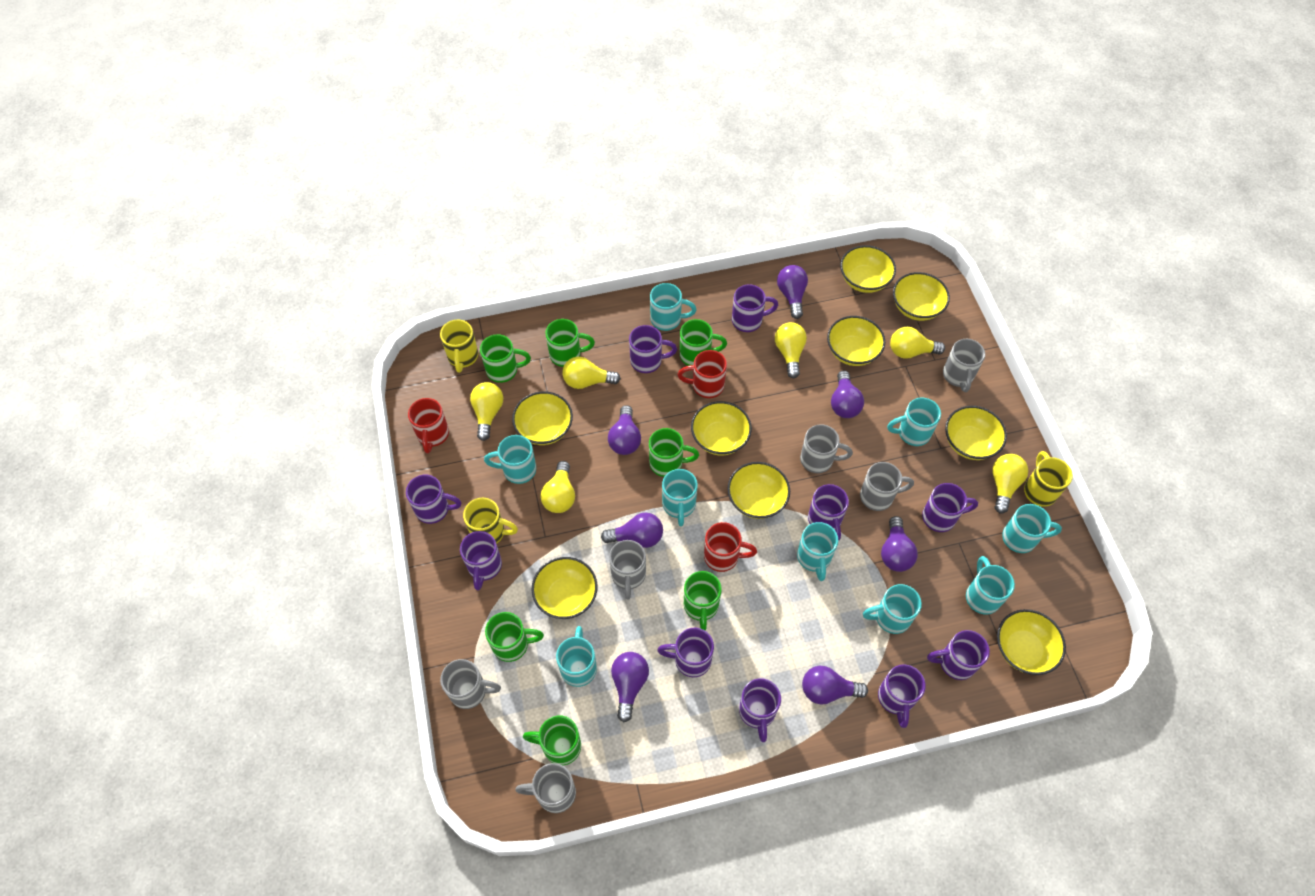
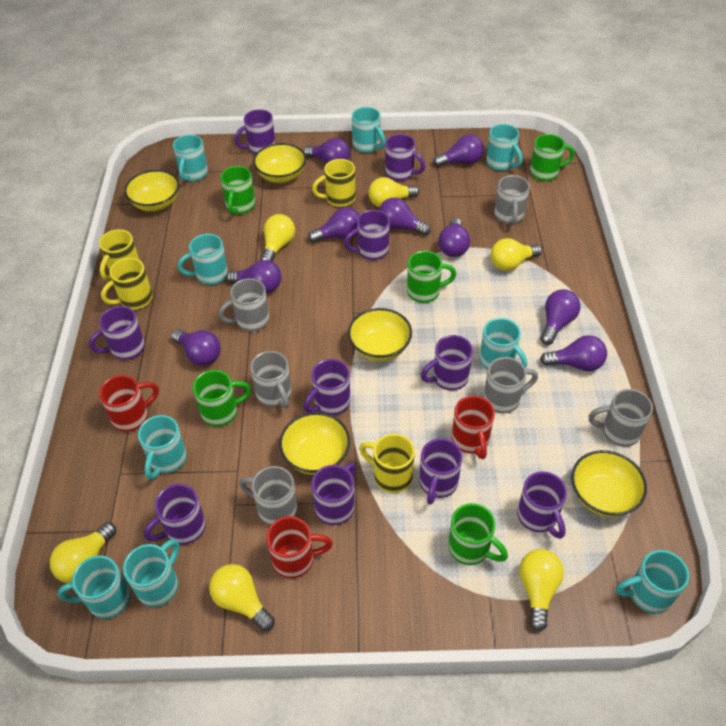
green mug: 7 -> 5
purple light bulb: 7 -> 9
yellow bowl: 9 -> 5
yellow mug: 3 -> 4

